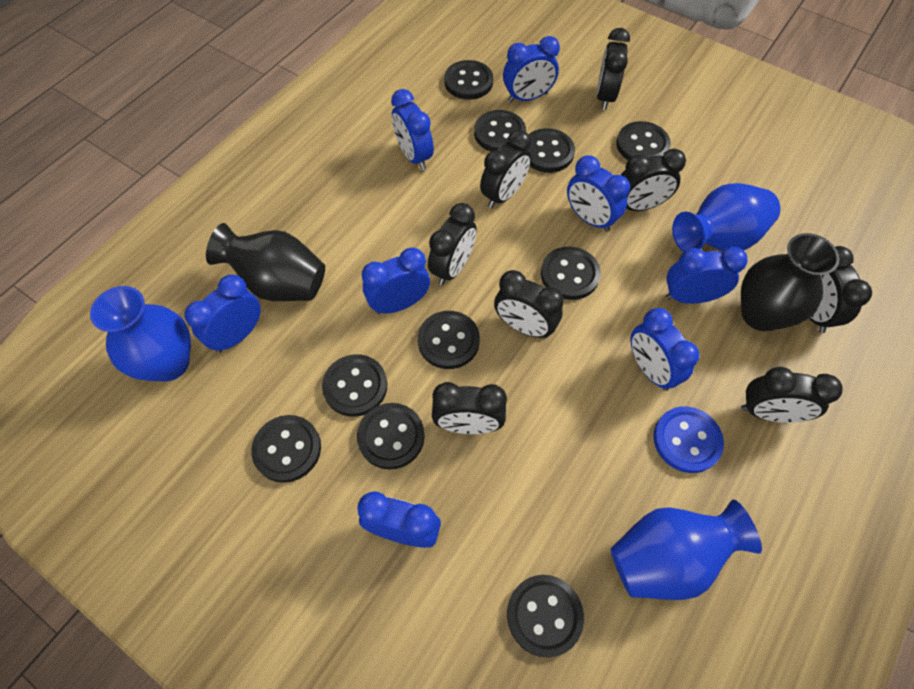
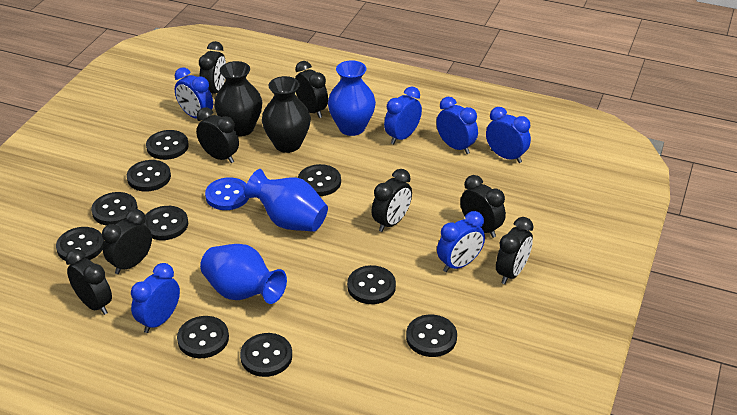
blue clock: 8 -> 6

